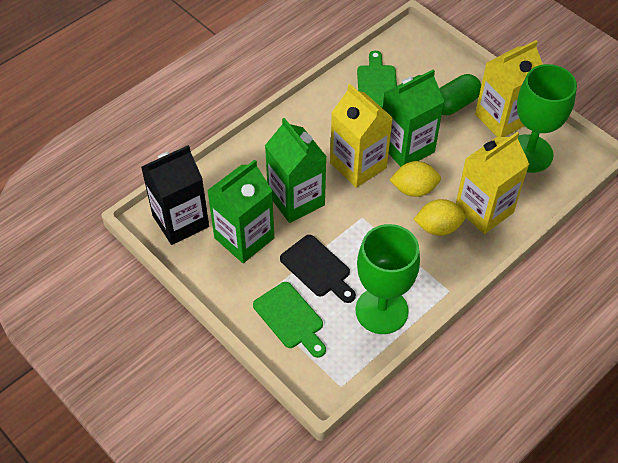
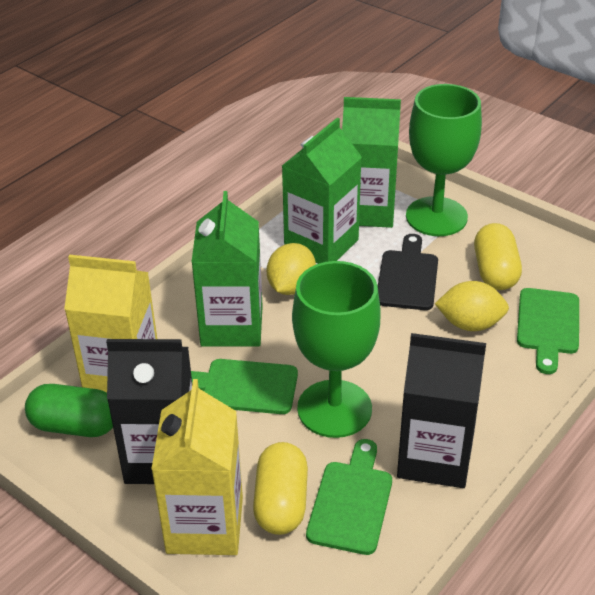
black carton: 1 -> 2
green cutting board: 2 -> 3
yellow capsule: 0 -> 2
yellow carton: 3 -> 2

